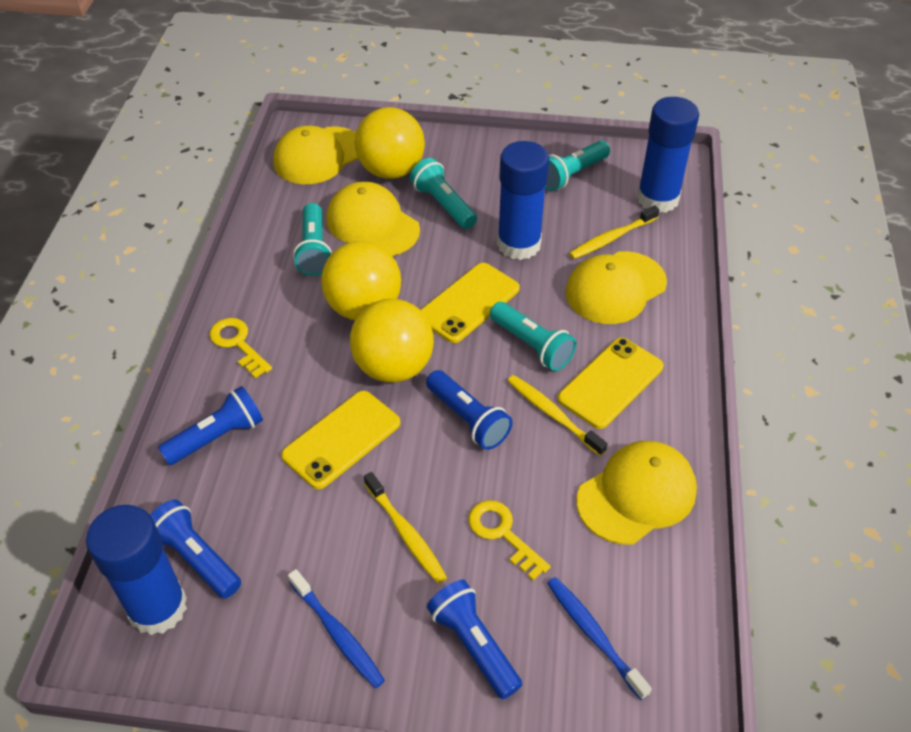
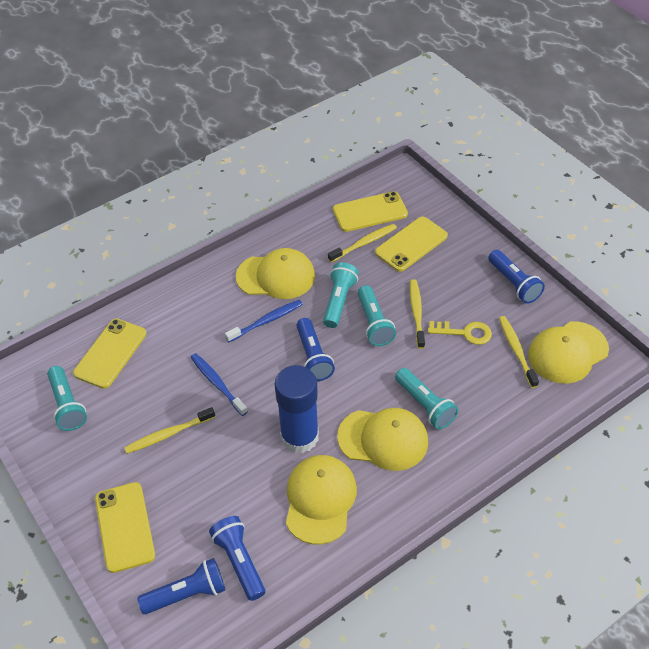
blue glue stick: 3 -> 1
yellow ball: 3 -> 0
yellow key: 2 -> 1
yellow phone: 3 -> 4
yellow toothbrush: 3 -> 4

